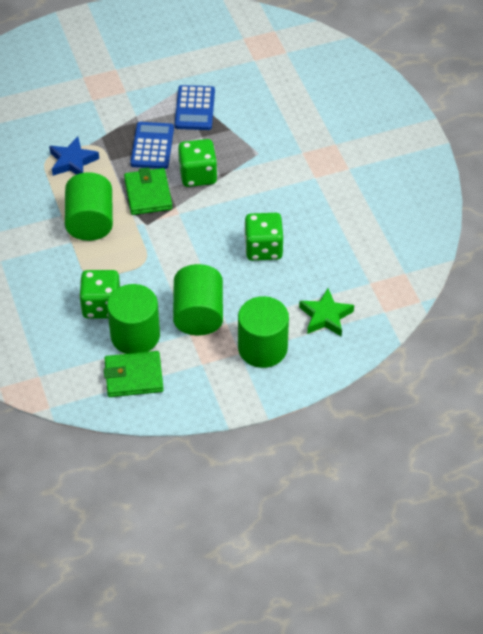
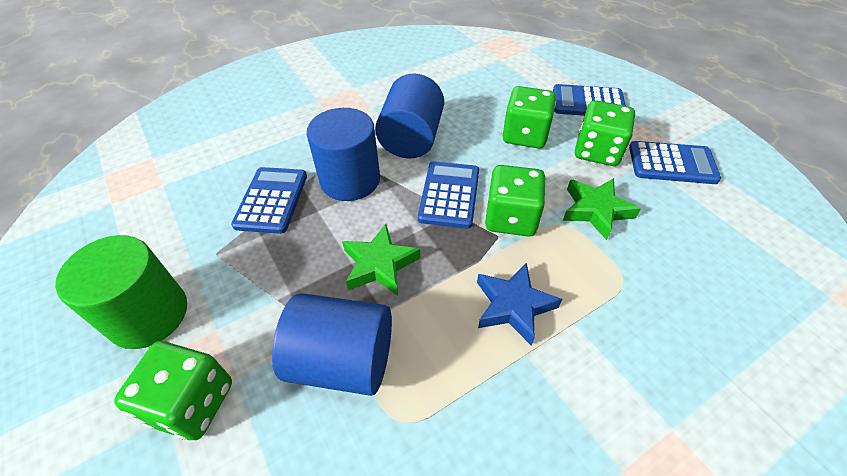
blue calculator: 2 -> 4
blue cylinder: 0 -> 3
green cylinder: 4 -> 1
green dice: 3 -> 4
green star: 1 -> 2
green wallet: 2 -> 0

